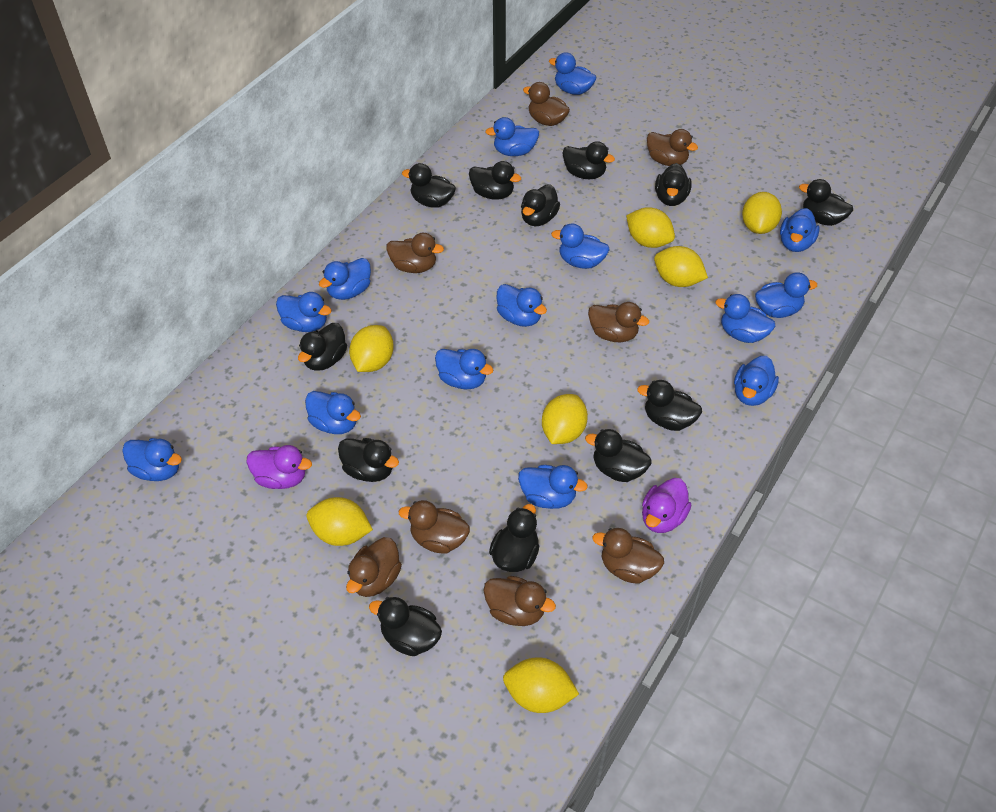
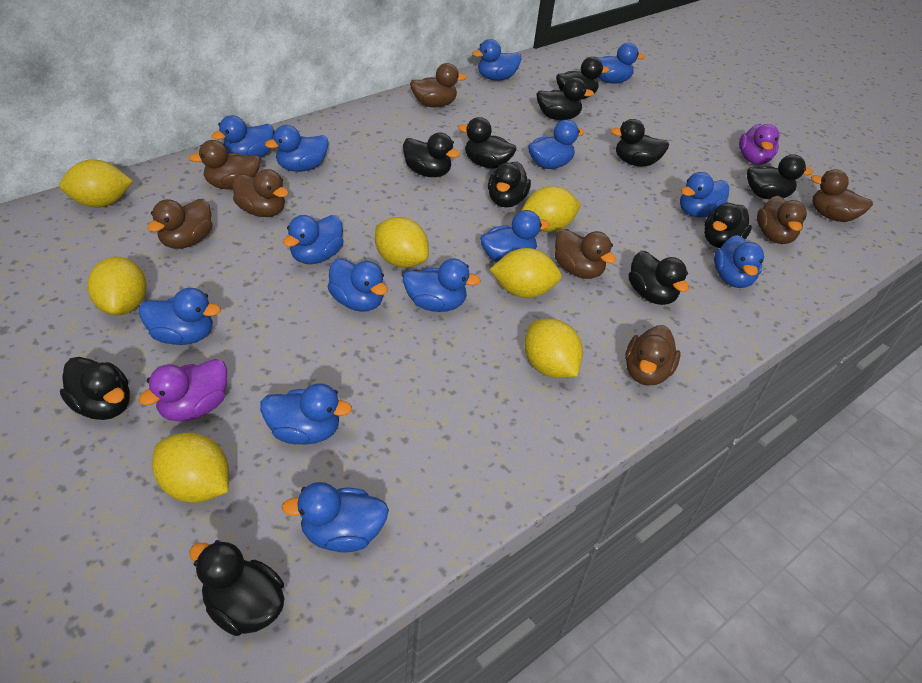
black duck: 12 -> 11

